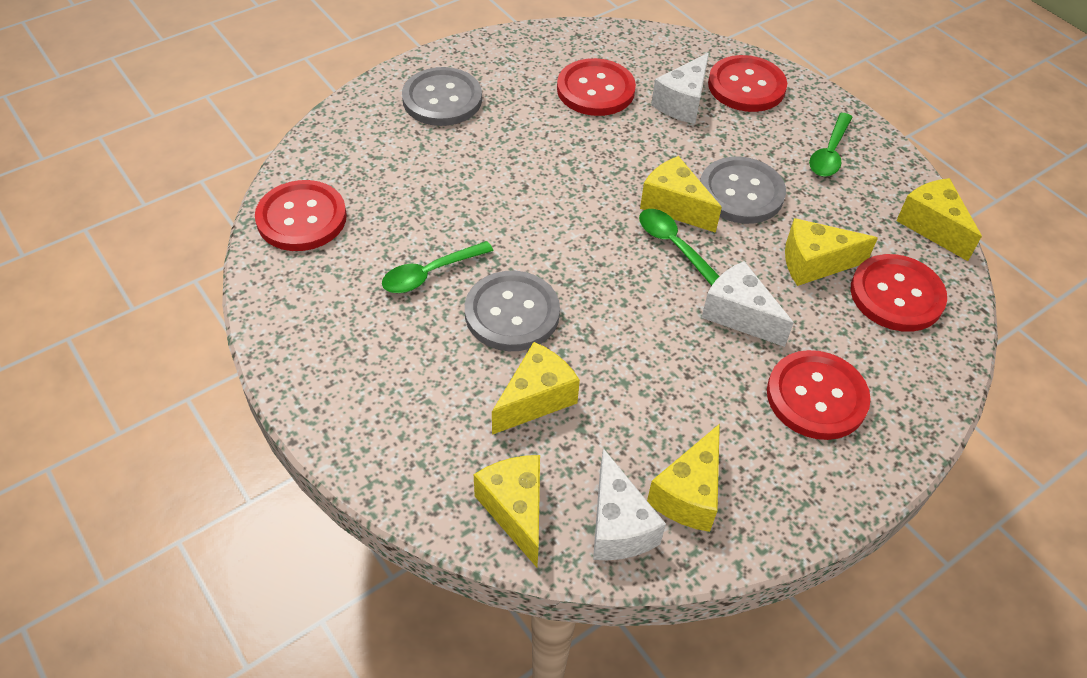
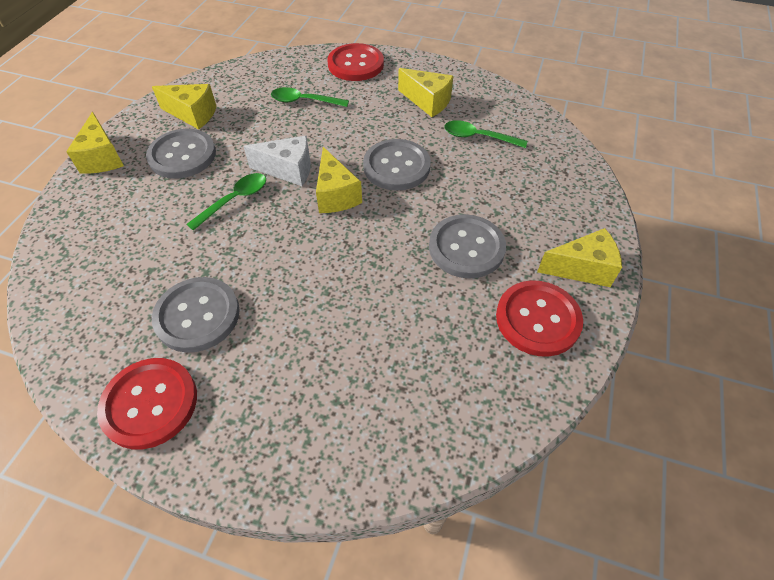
grey button: 3 -> 4
red button: 5 -> 3
white cheese: 3 -> 1
yellow cheese: 6 -> 5

